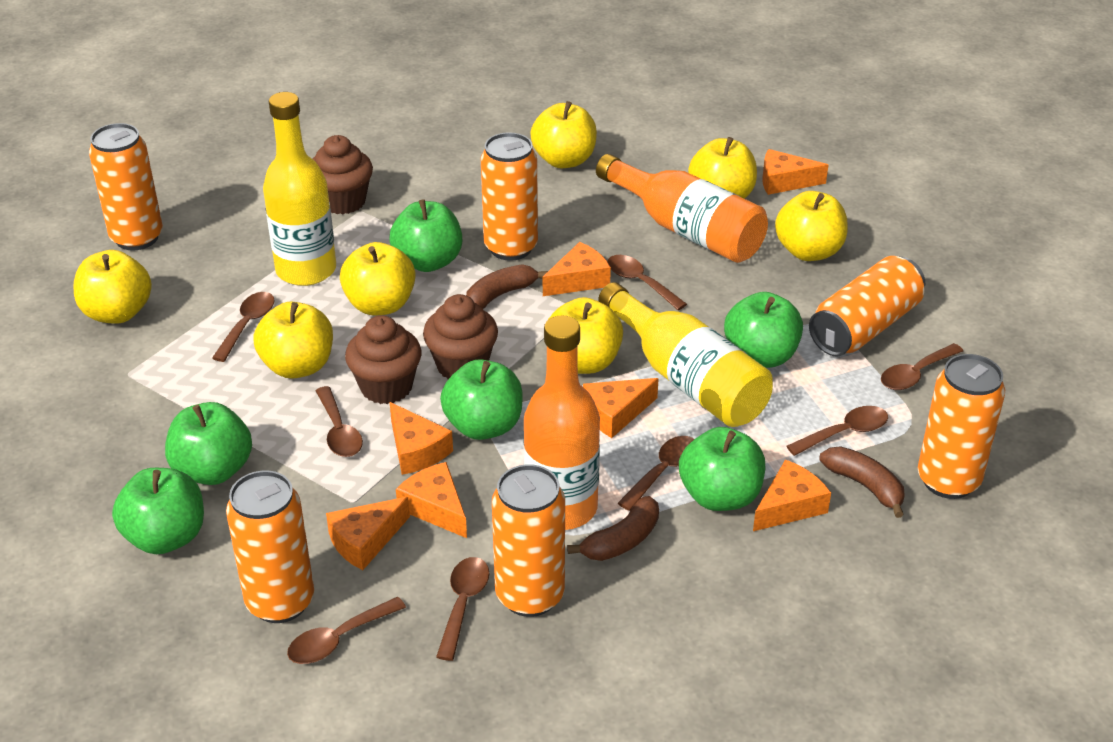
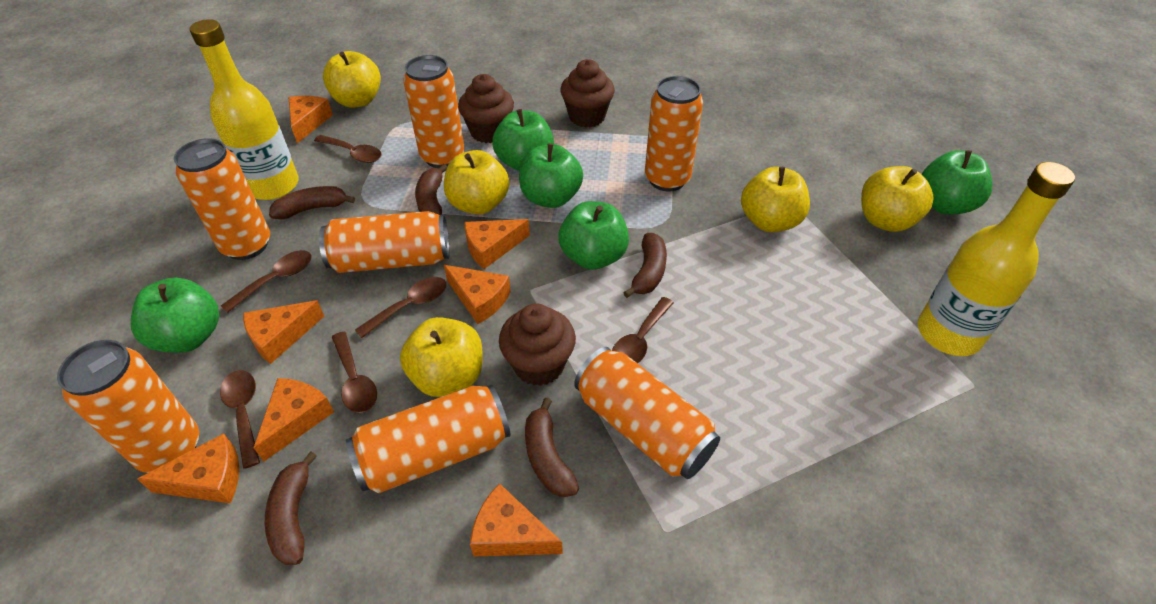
brown banana: 3 -> 5
brown spoon: 8 -> 6
green apple: 6 -> 5
orange bottle: 2 -> 0
orange can: 6 -> 7
yellow apple: 7 -> 5

